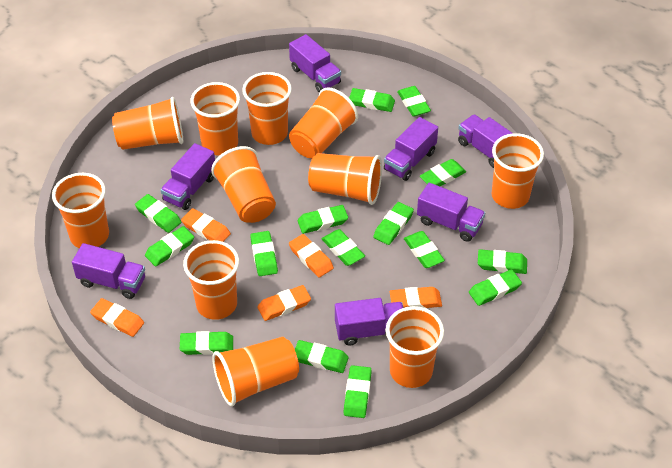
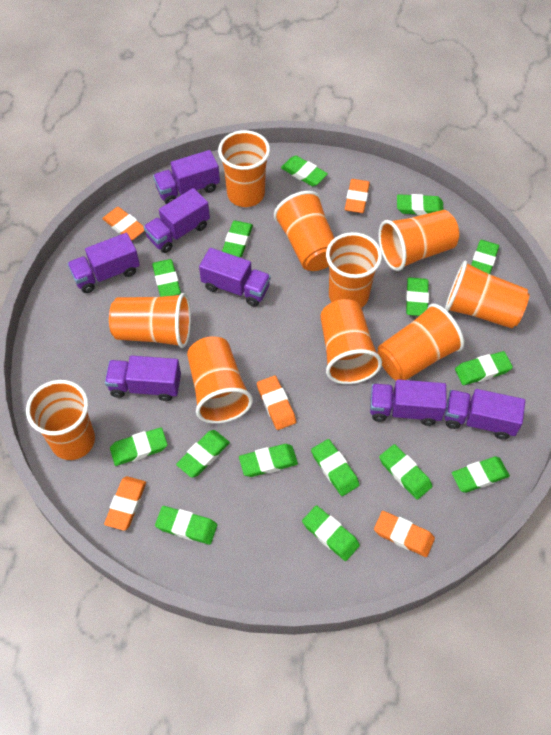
orange cup: 11 -> 10

